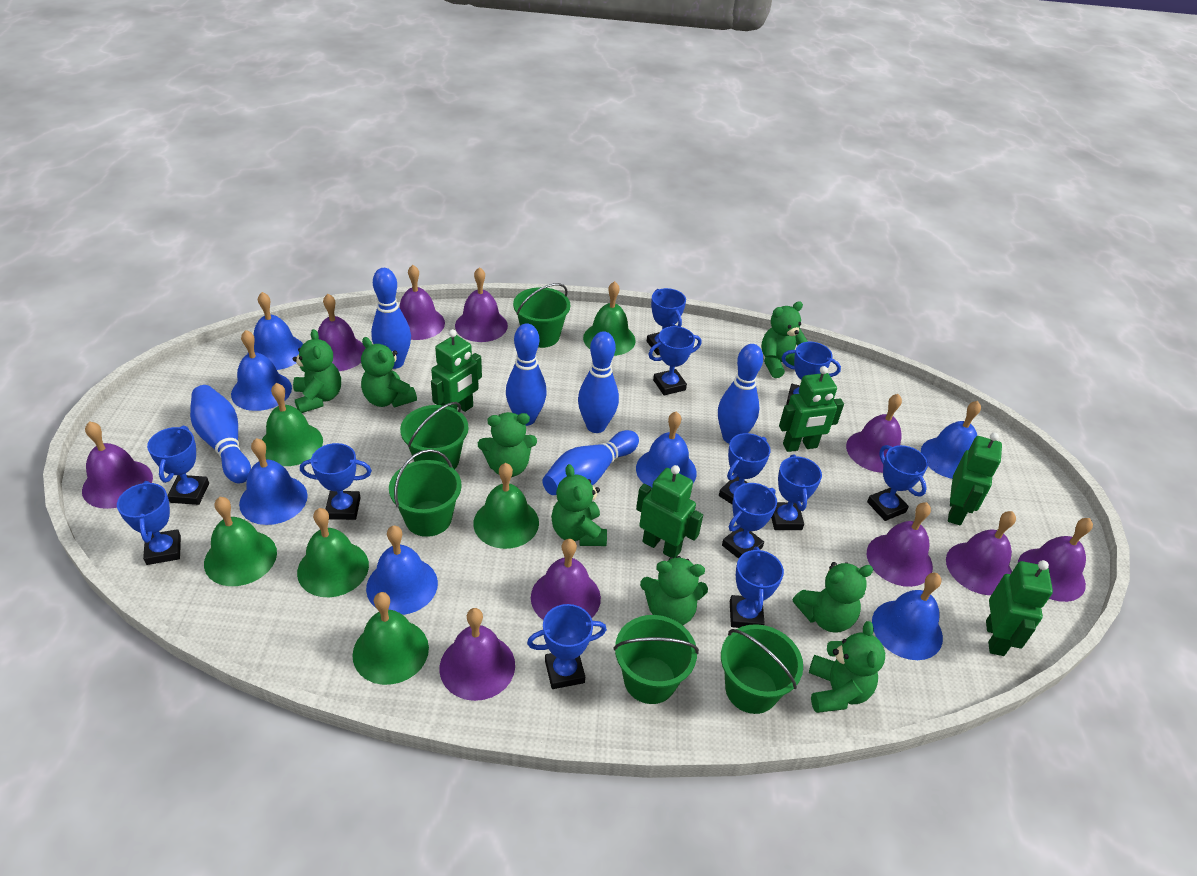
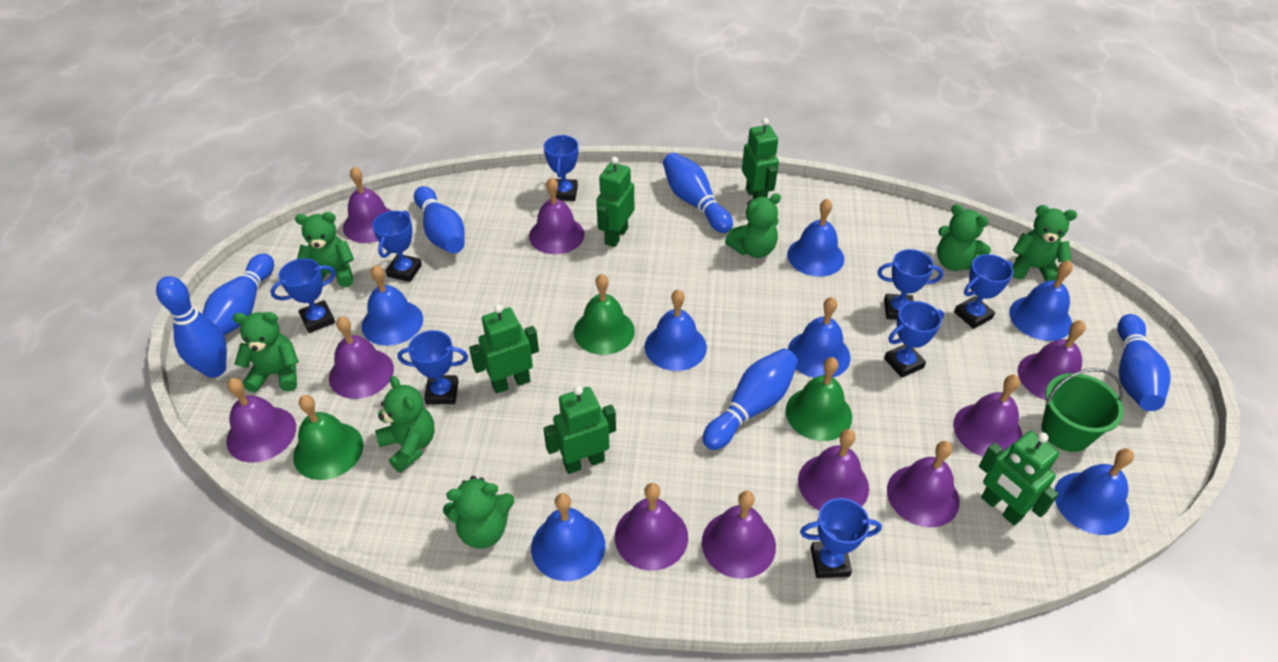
blue trophy: 12 -> 8
green bell: 6 -> 3
green bucket: 5 -> 1
green teddy bear: 8 -> 7

